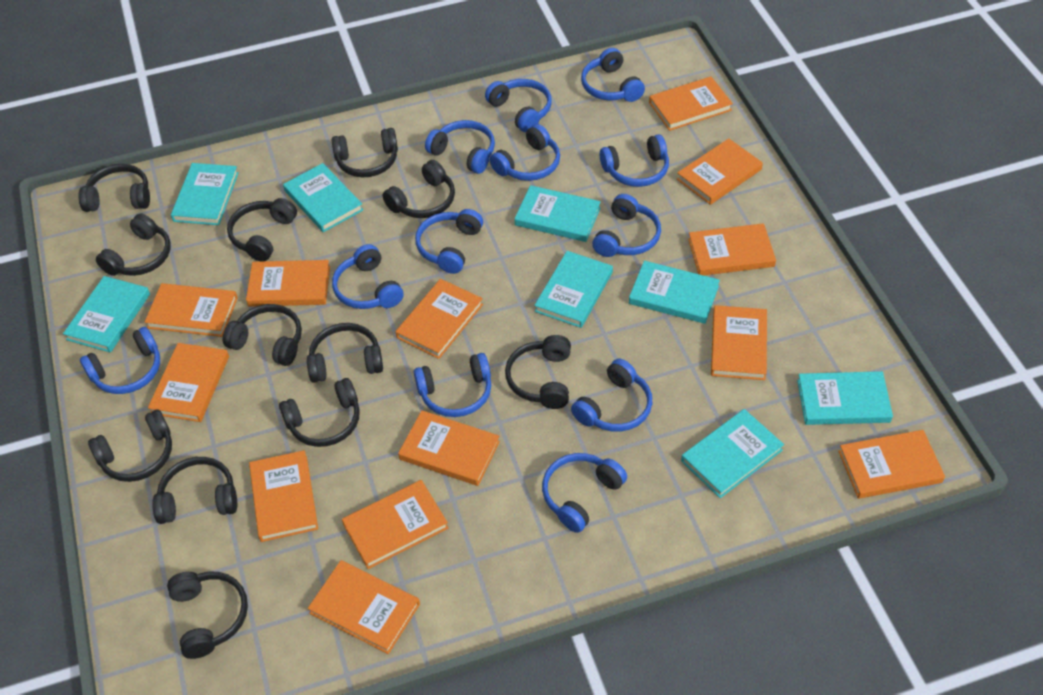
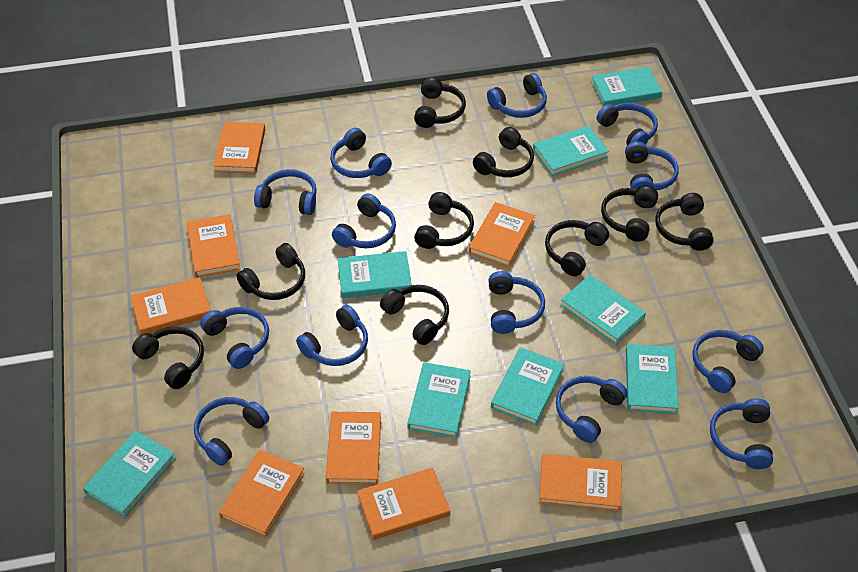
black headphones: 12 -> 9
blue headphones: 12 -> 13
orange book: 13 -> 8

